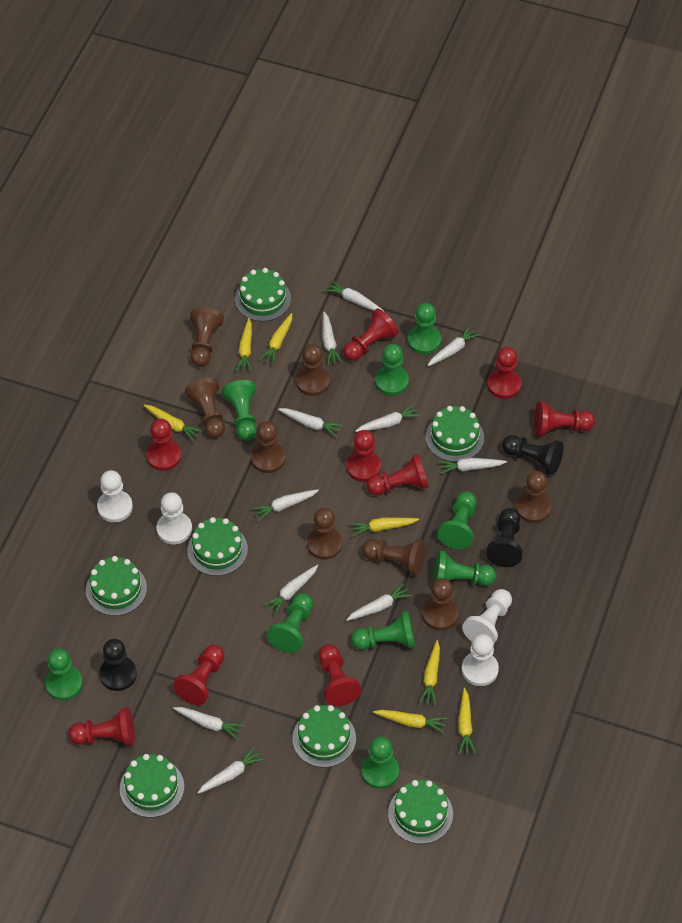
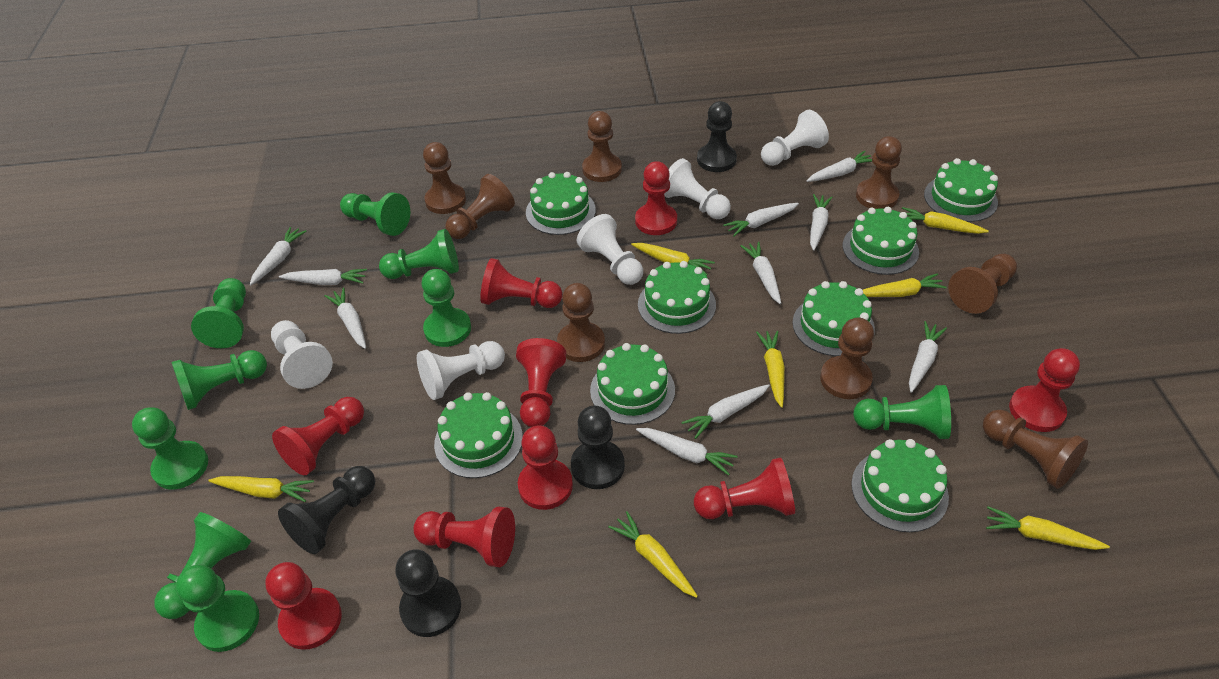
black pawn: 3 -> 4
green cake: 7 -> 8
white carrot: 11 -> 10
white pawn: 4 -> 5

